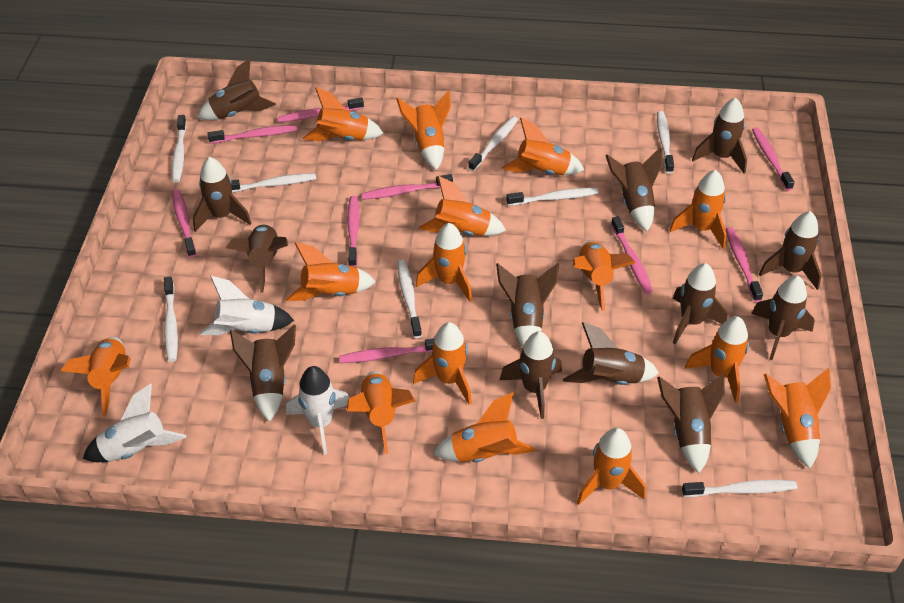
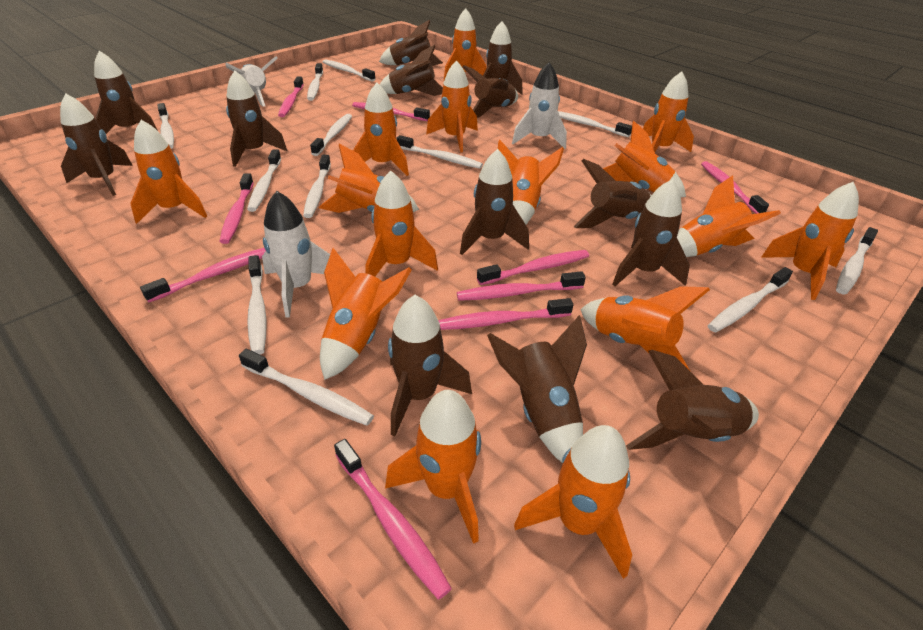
white toothbrush: 8 -> 12

